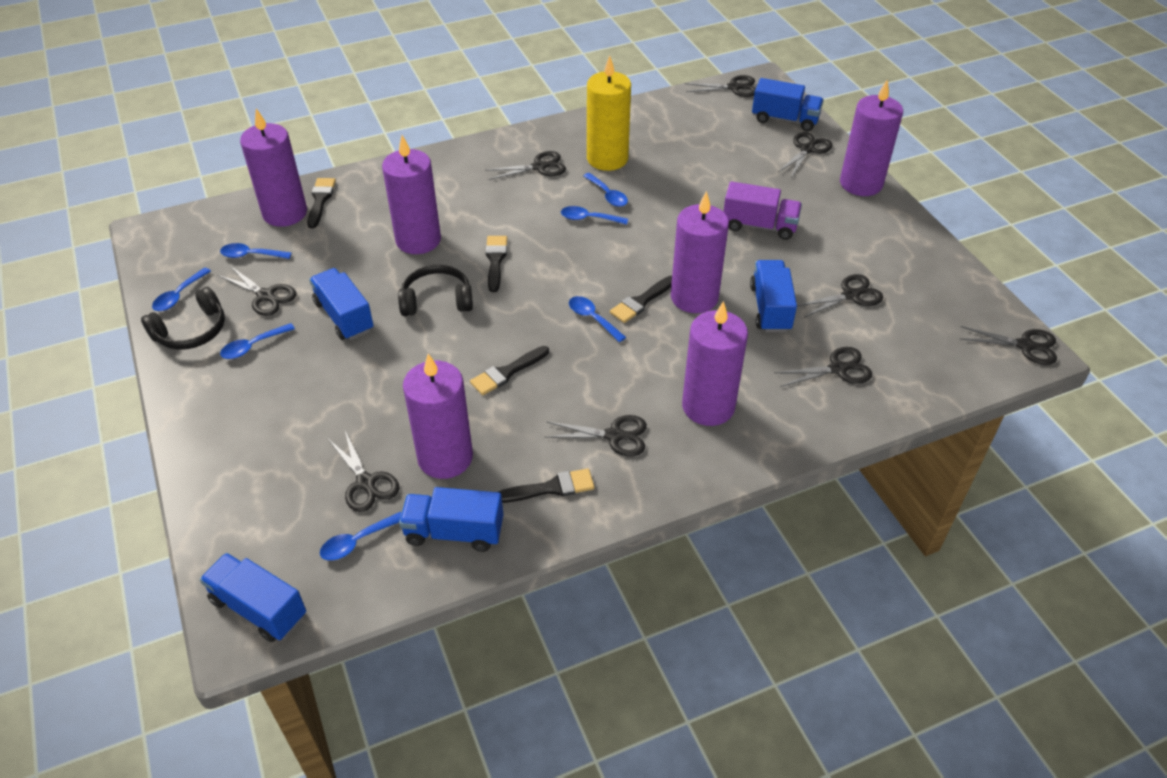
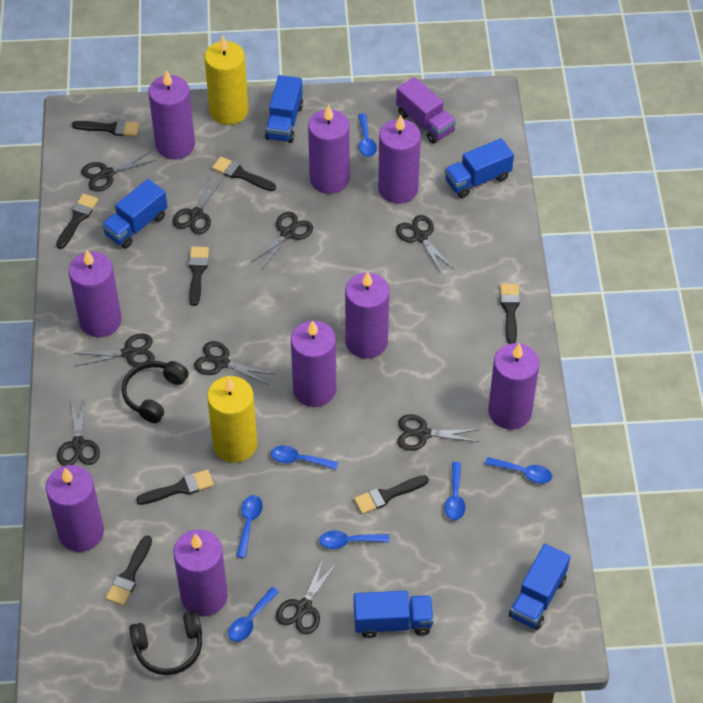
black brush: 5 -> 8
purple candle: 6 -> 9
yellow candle: 1 -> 2

